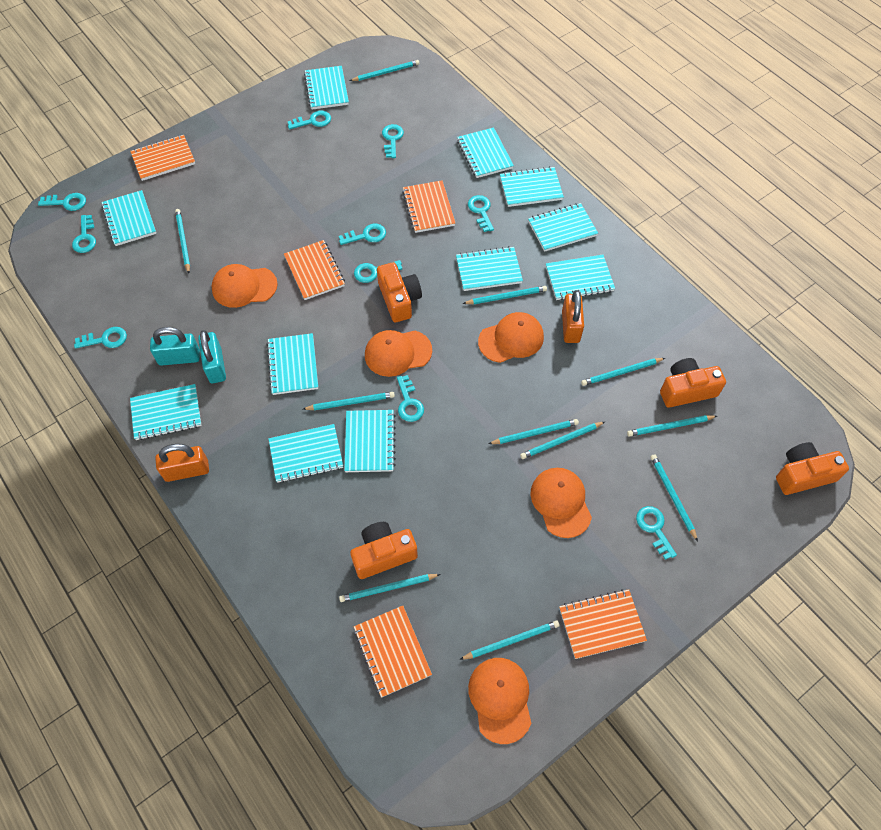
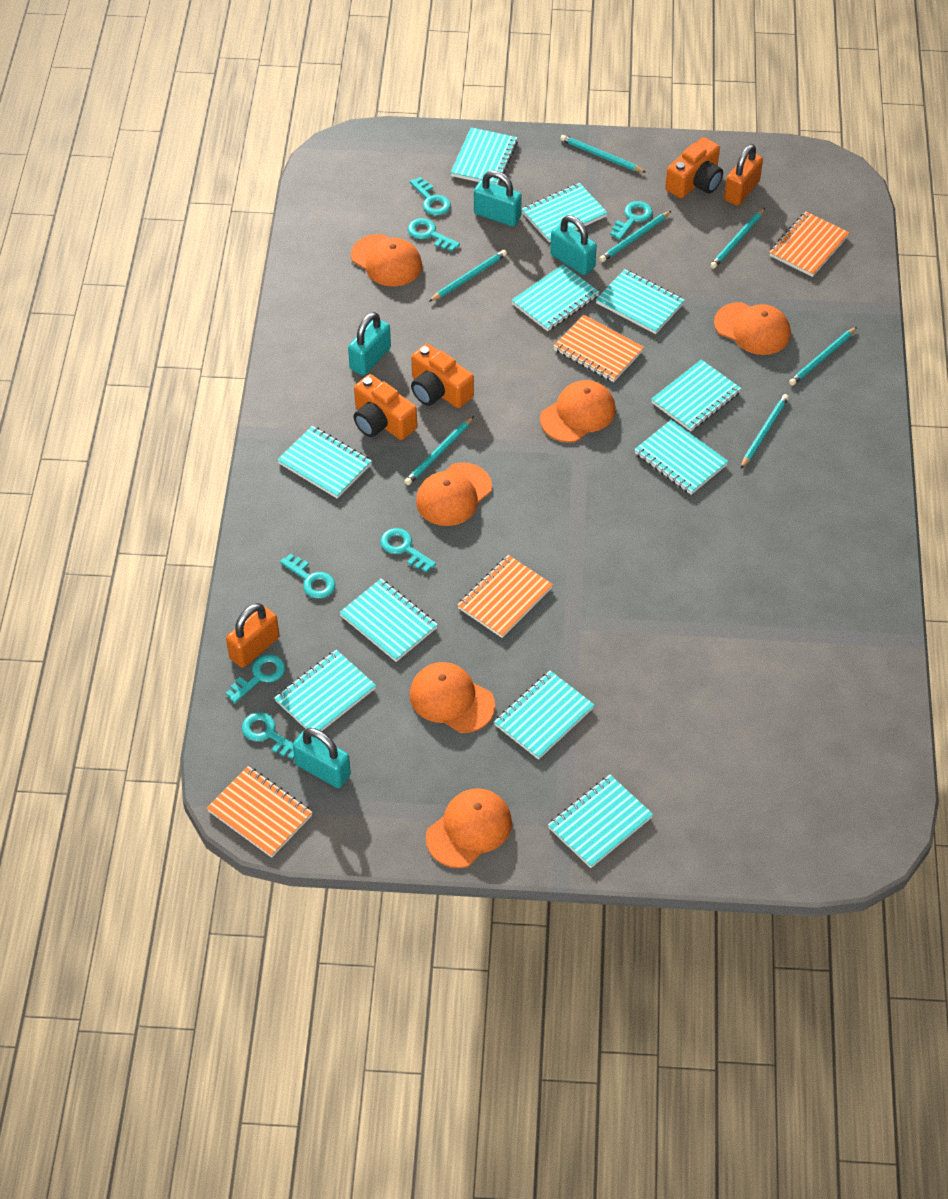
orange camera: 4 -> 3
orange cap: 5 -> 6
orange notebook: 5 -> 4
turquoise key: 10 -> 7
turquoise padlock: 2 -> 4
turquoise pencil: 11 -> 7

